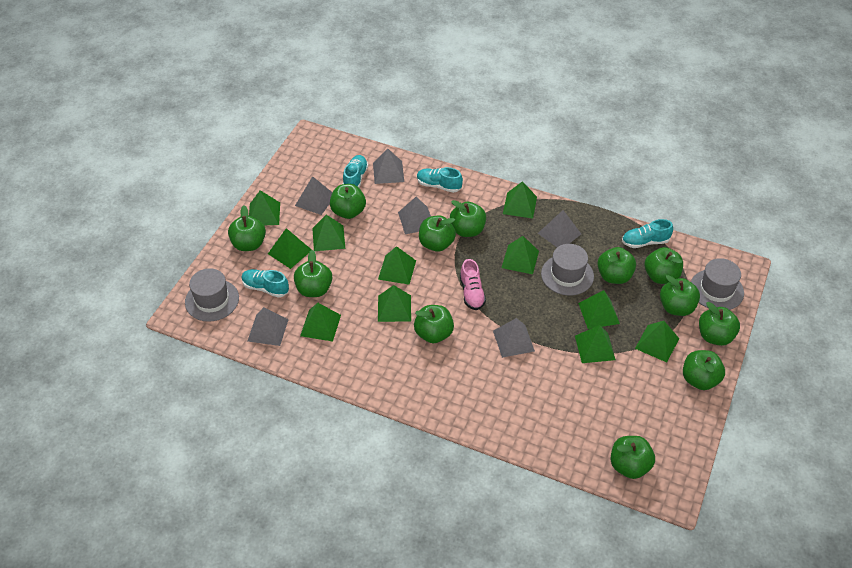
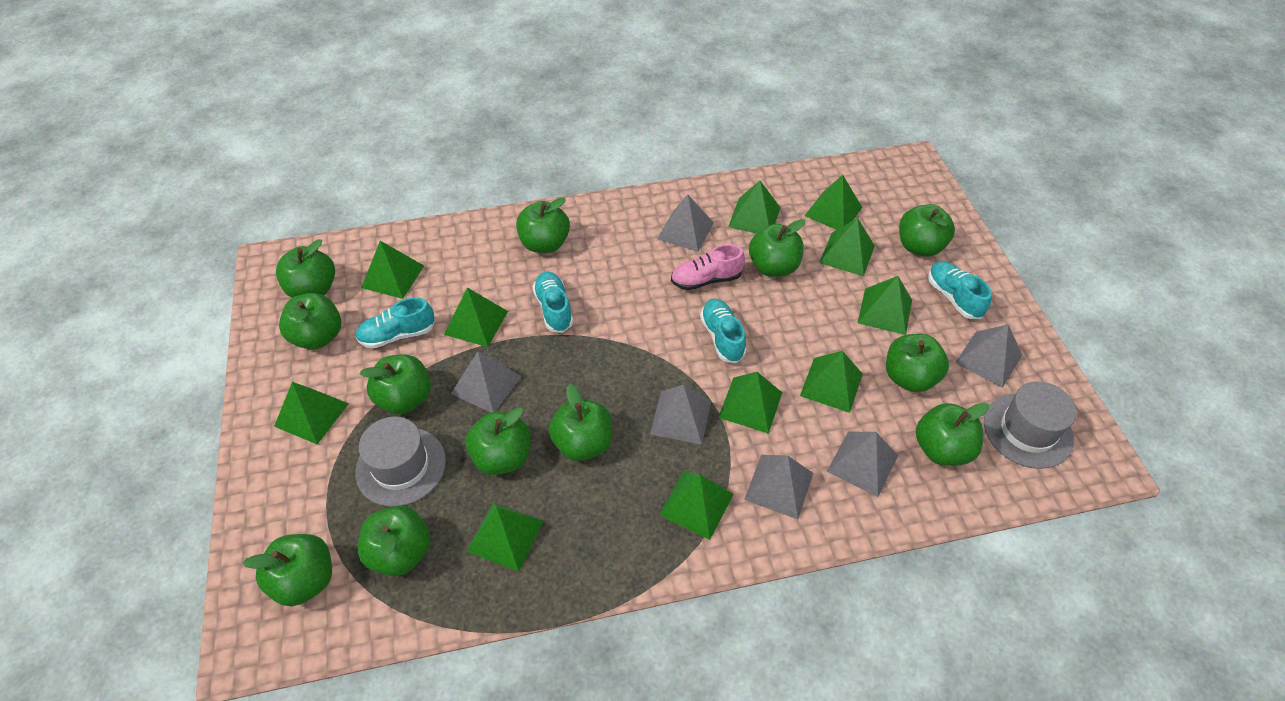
grey hat: 3 -> 2

